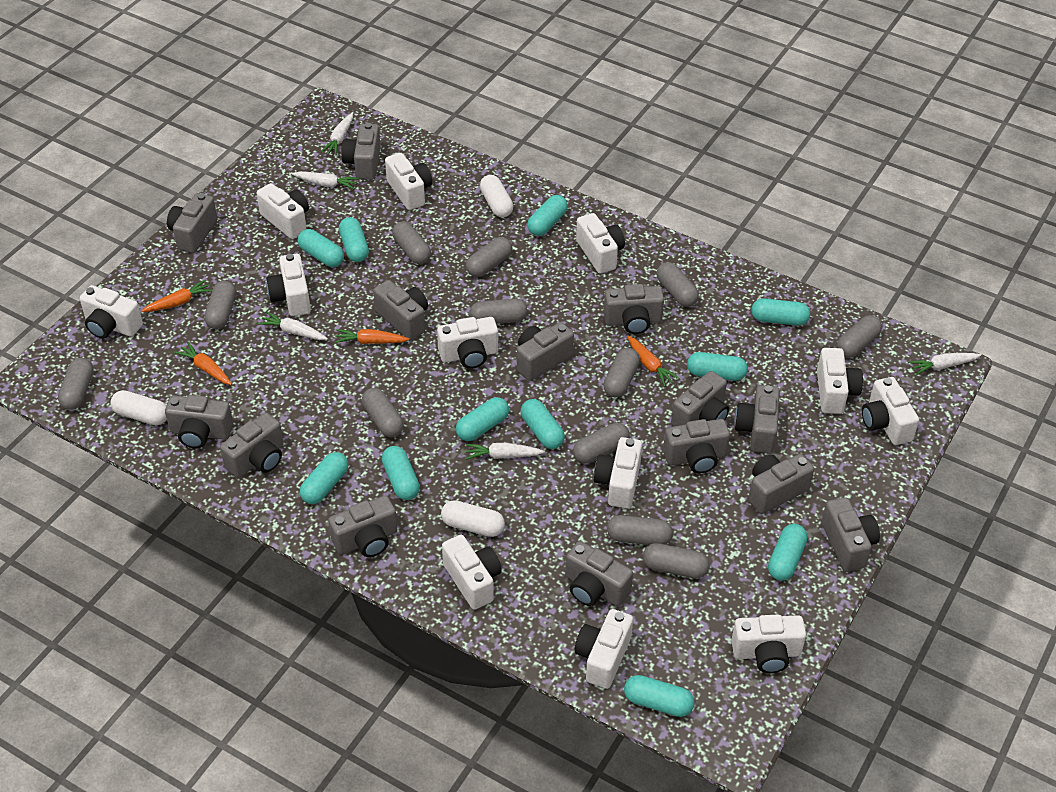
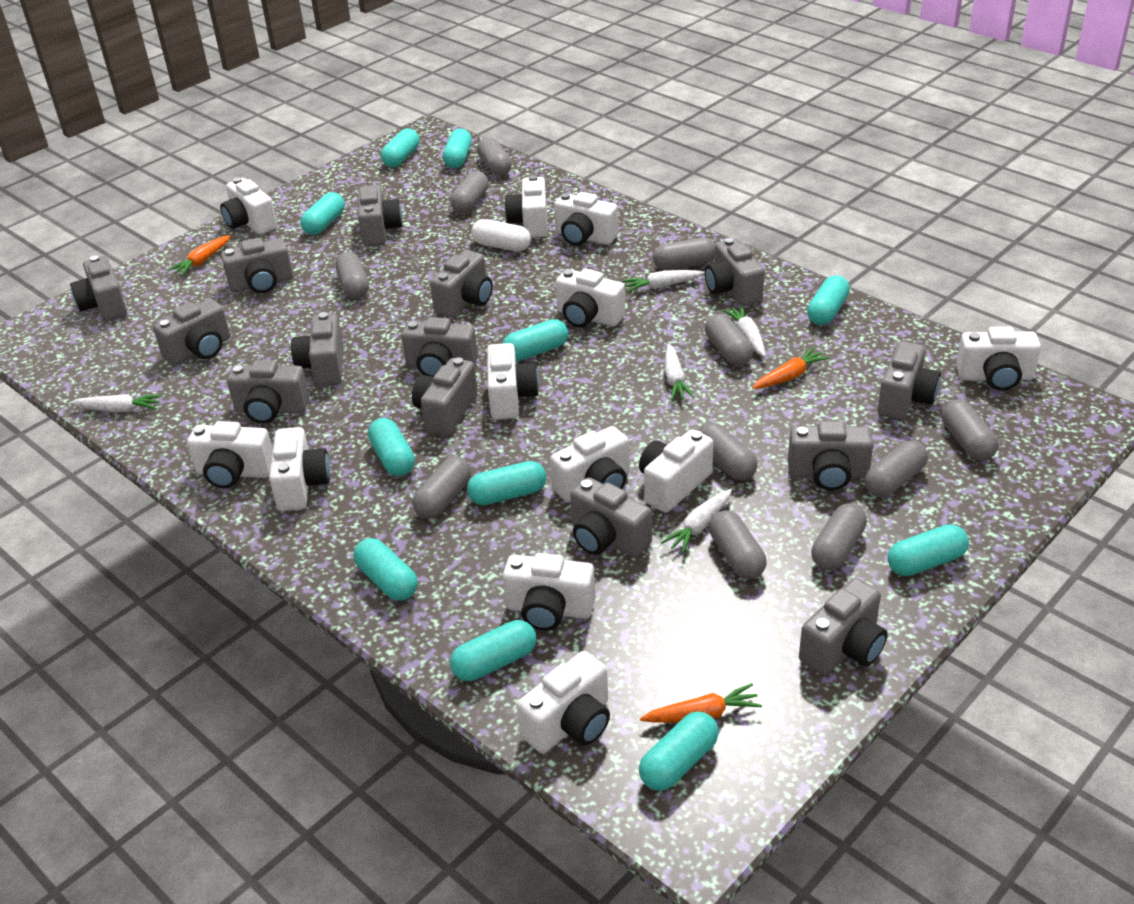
grey capsule: 12 -> 11
orange carrot: 4 -> 3
white capsule: 3 -> 1

